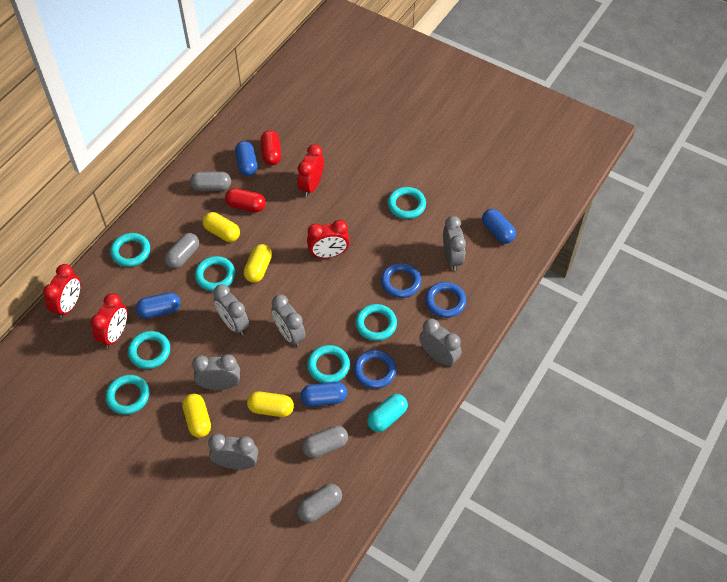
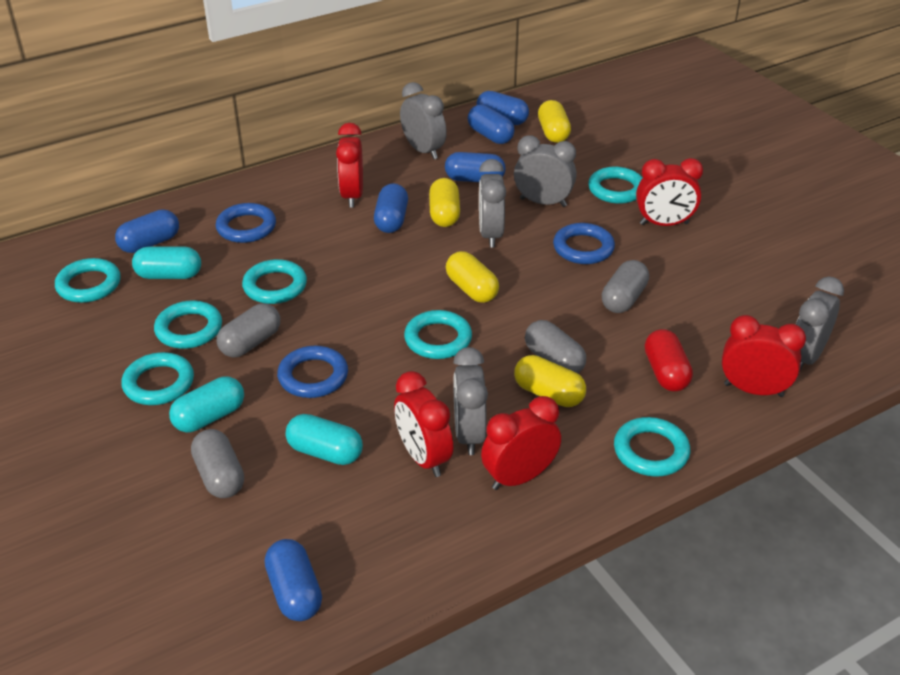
blue capsule: 4 -> 6
grey clock: 6 -> 5
red capsule: 2 -> 1
red clock: 4 -> 5
turquoise capsule: 1 -> 3

